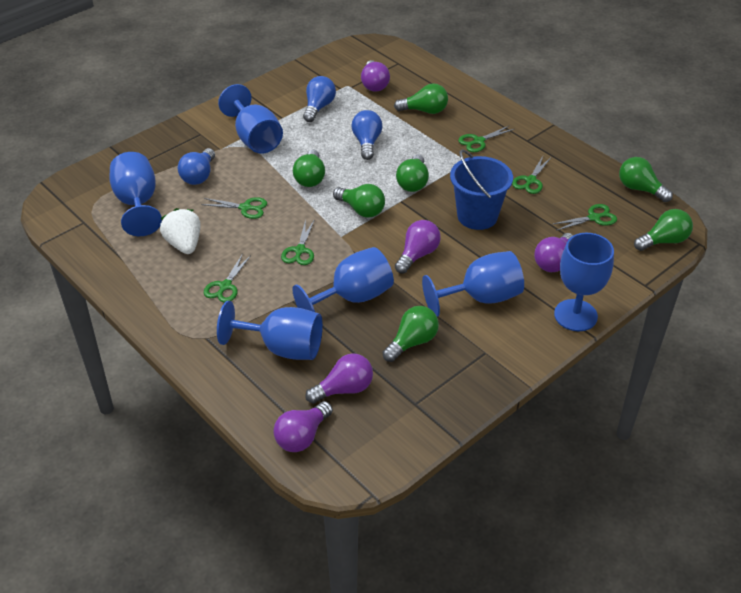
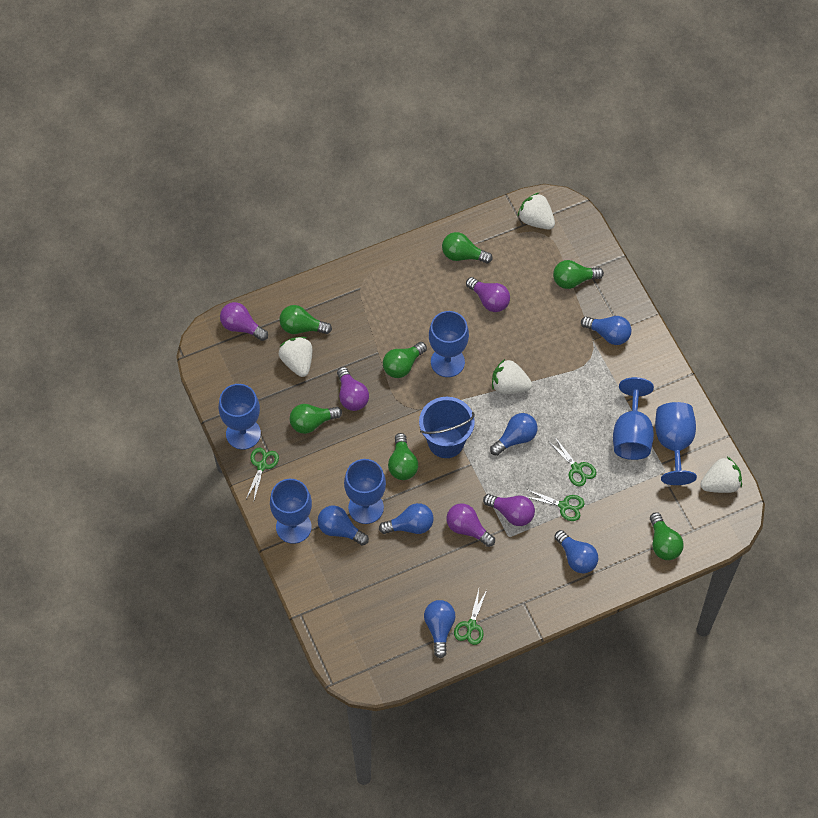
blue light bulb: 3 -> 6
green scissors: 6 -> 4
white strawberry: 1 -> 4

